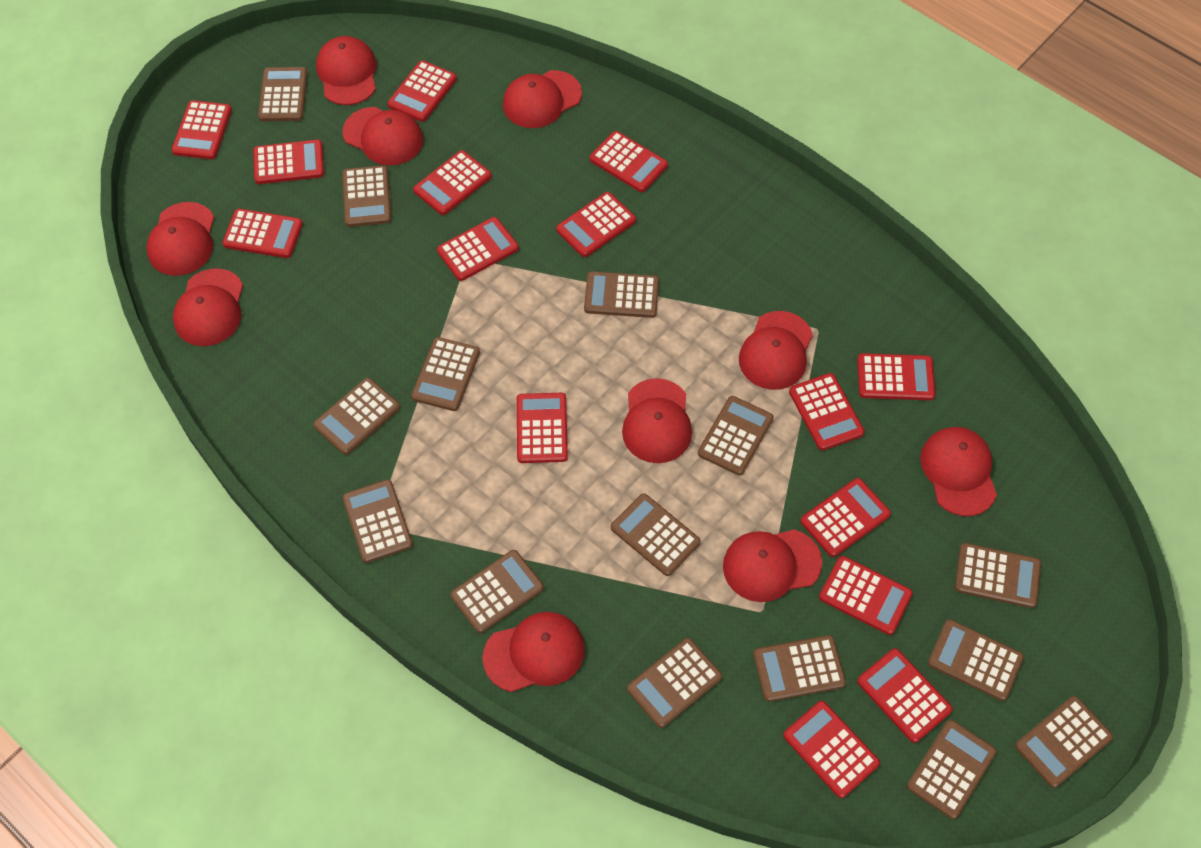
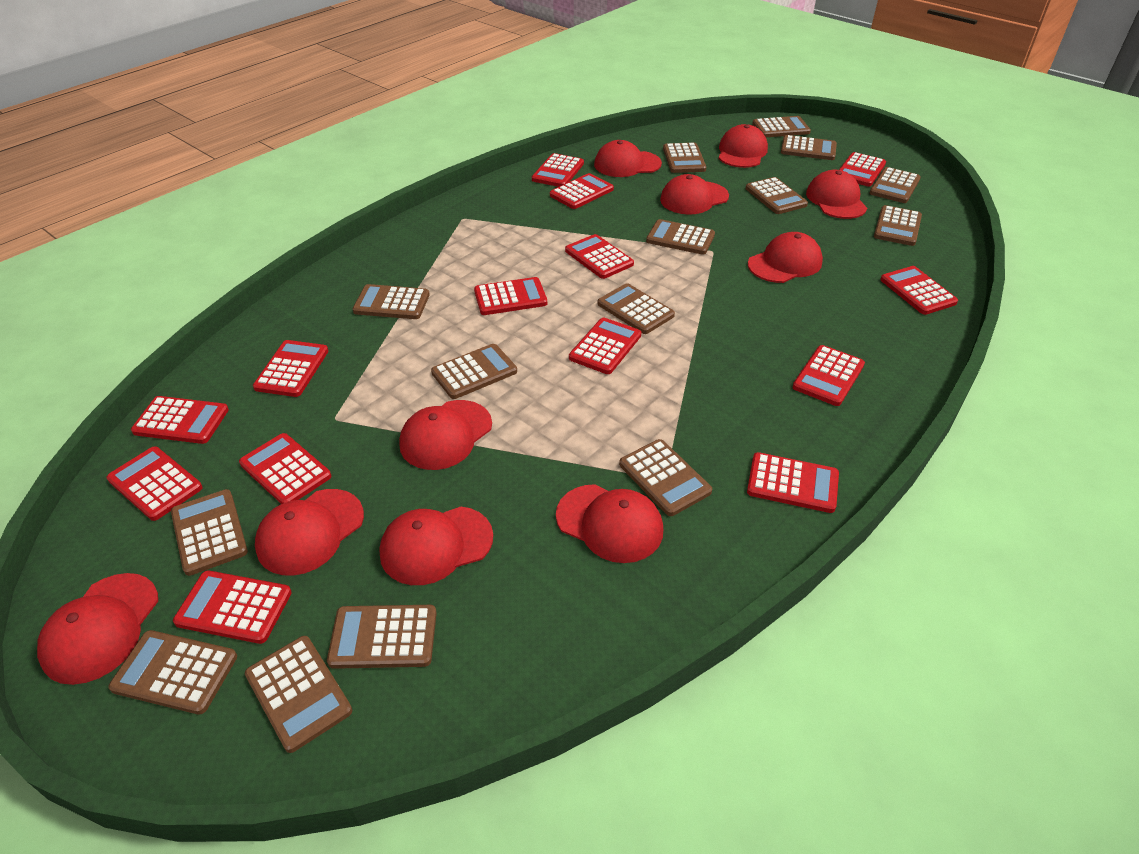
red calculator: 15 -> 14

